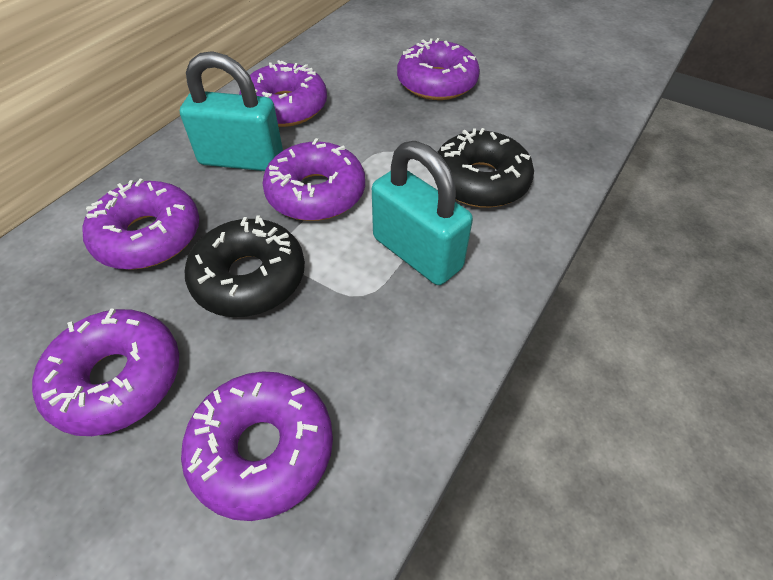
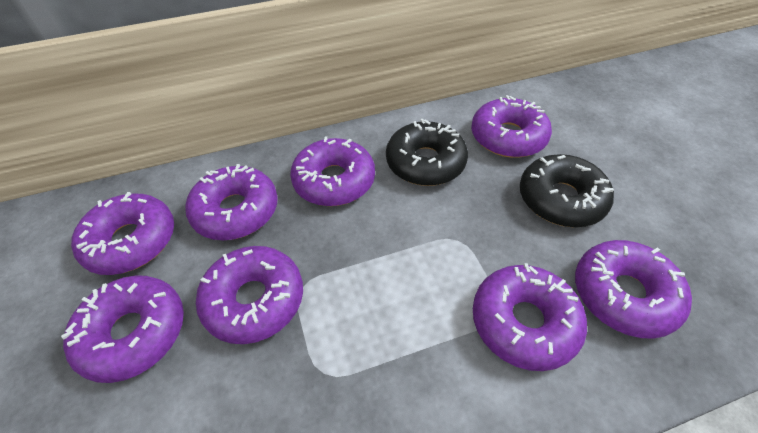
purple donut: 6 -> 8
turquoise padlock: 2 -> 0

